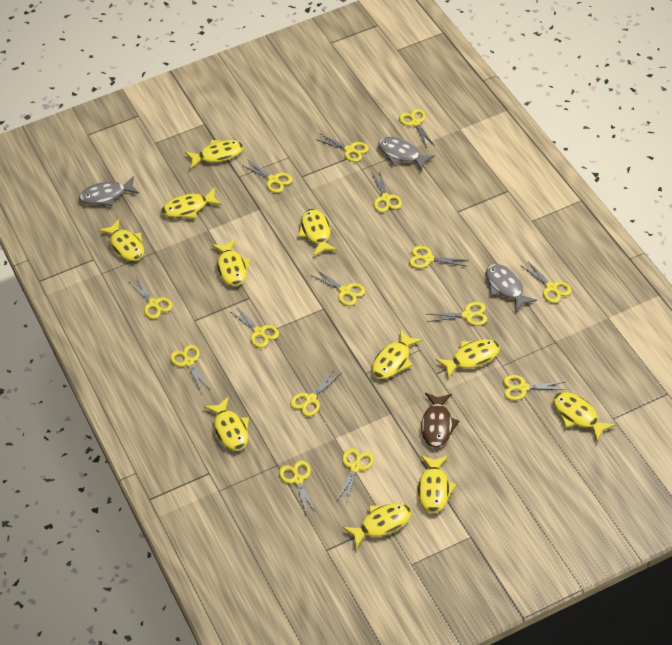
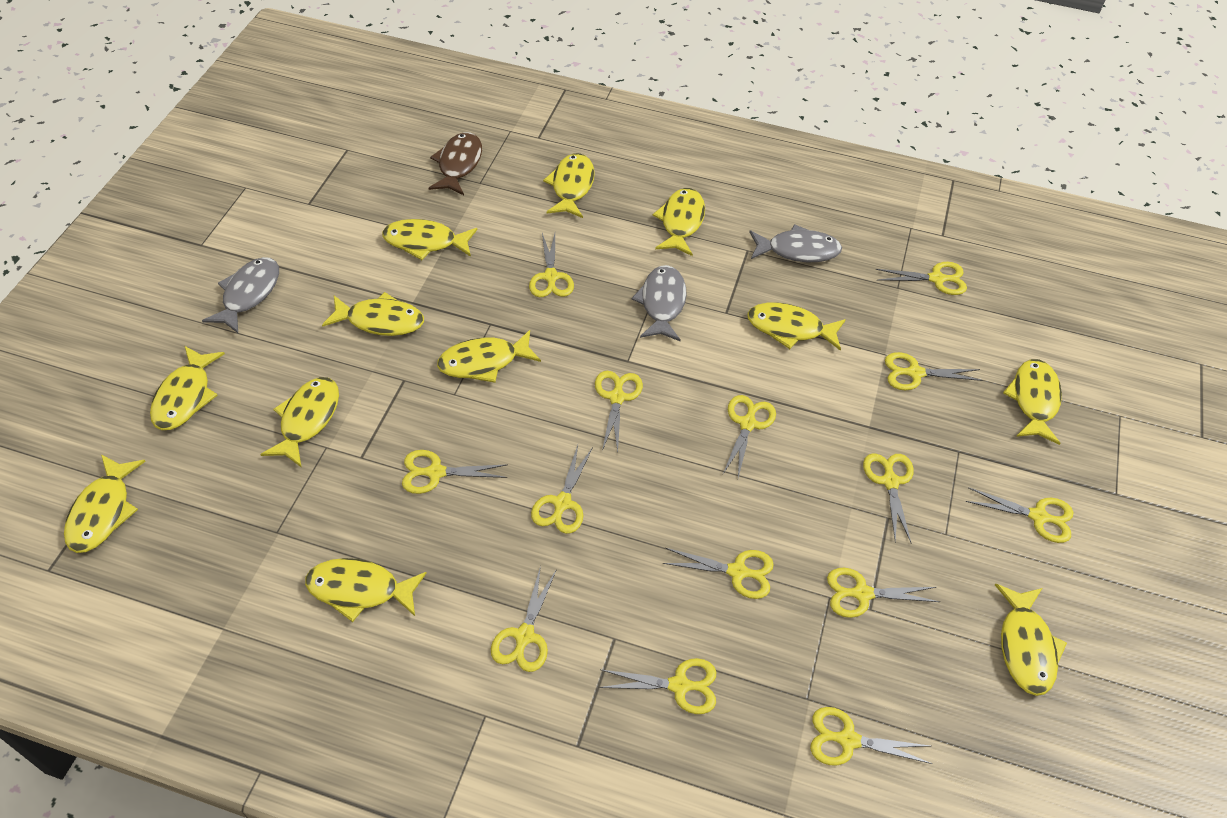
yellow fish: 11 -> 12
yellow scissors: 15 -> 14

